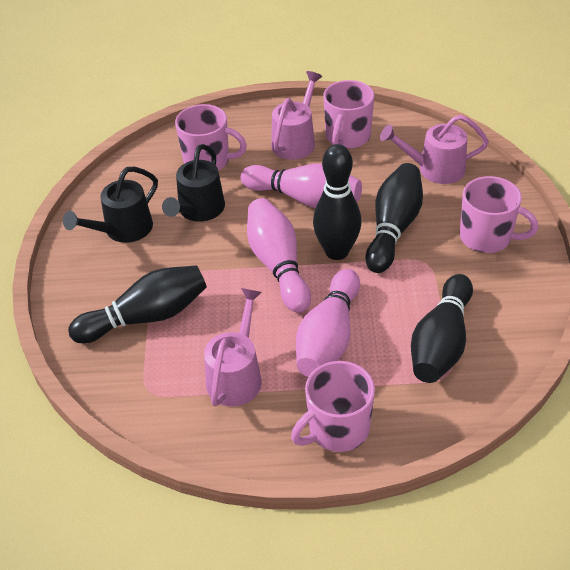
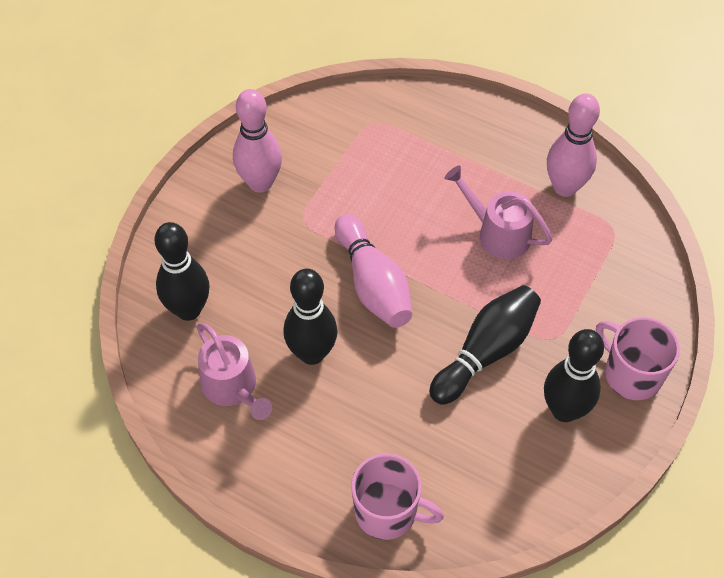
black watering can: 2 -> 0
pink mug: 4 -> 2
pink watering can: 3 -> 2

